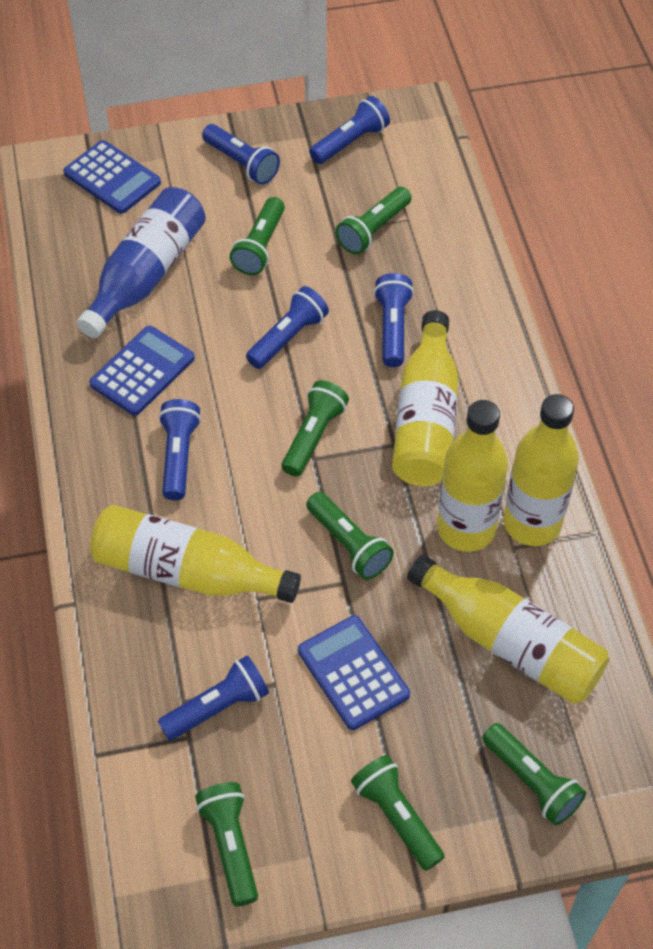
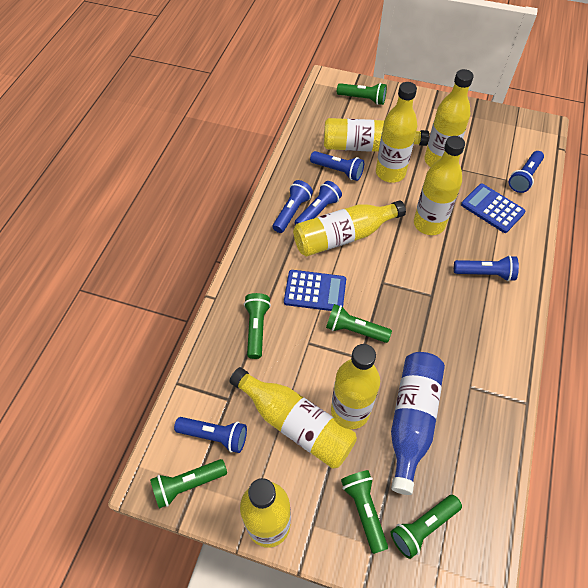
blue calculator: 3 -> 2
green flashlight: 7 -> 6
yellow bottle: 5 -> 8

